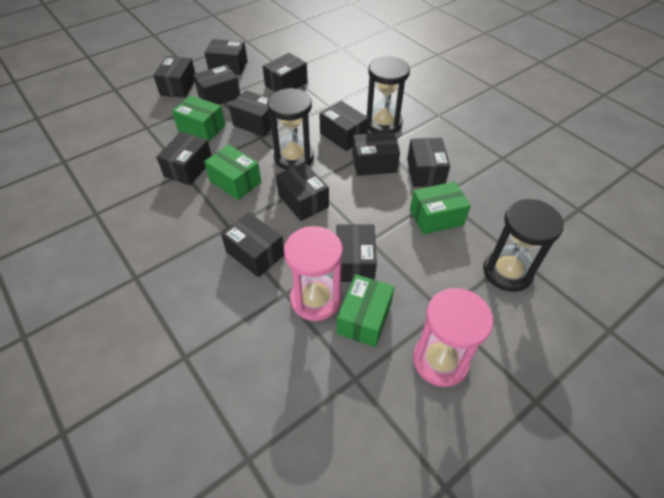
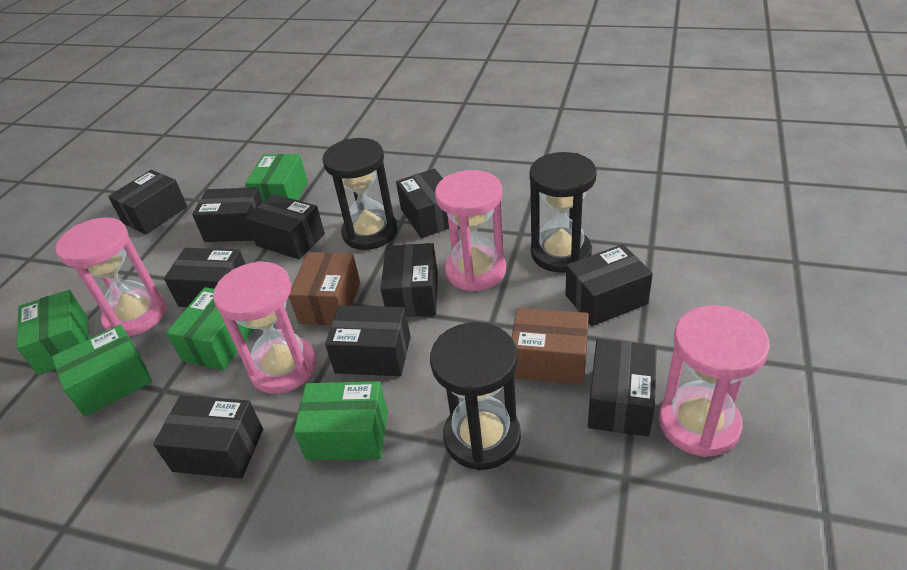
black box: 12 -> 10
brown box: 0 -> 2
green box: 4 -> 5
pink hourglass: 2 -> 4

